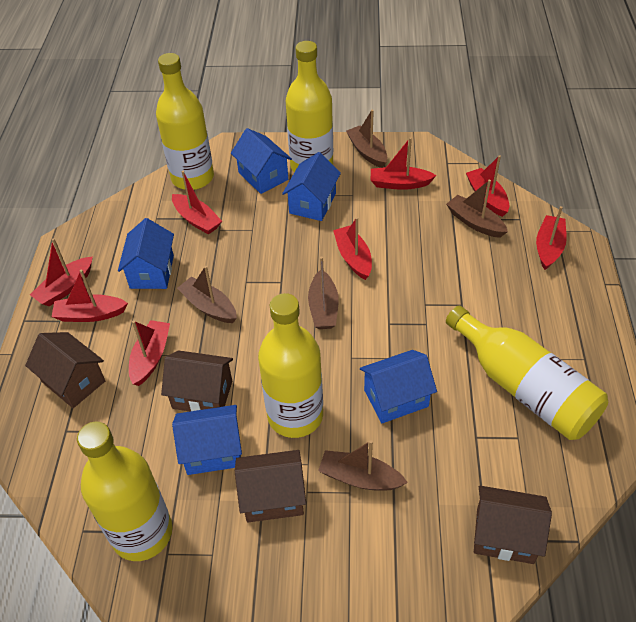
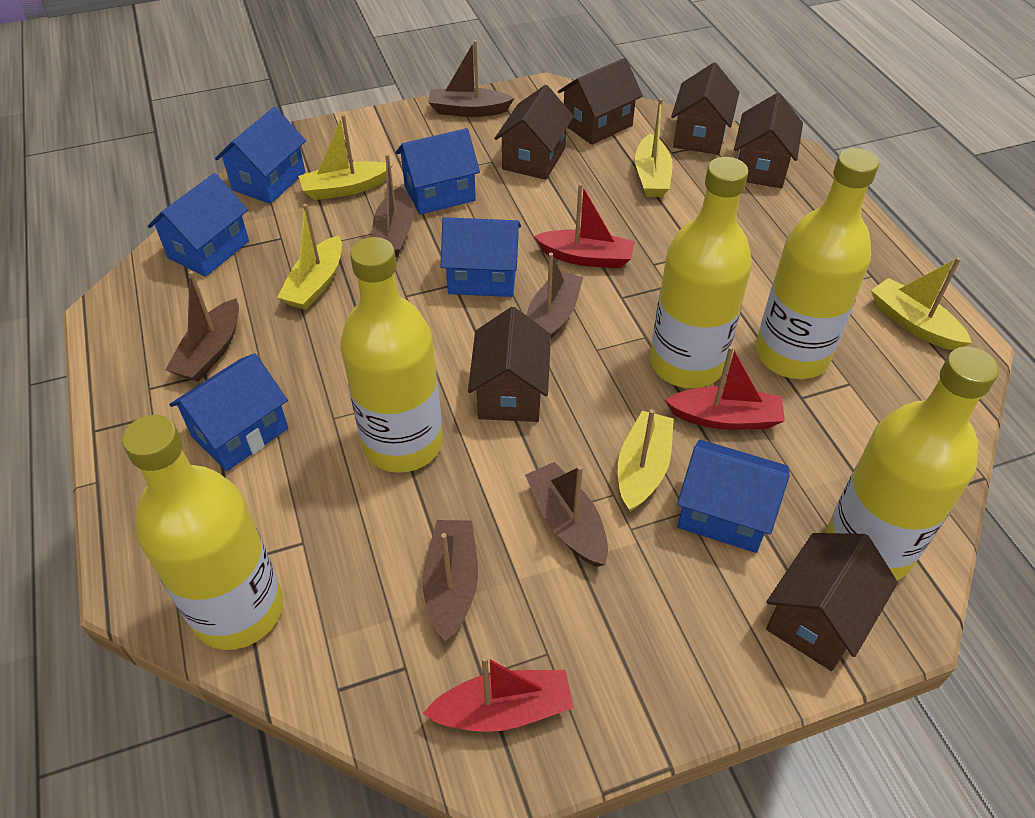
blue house: 5 -> 6
brown boat: 5 -> 6
brown house: 4 -> 6
red boat: 8 -> 3
yellow boat: 0 -> 5

